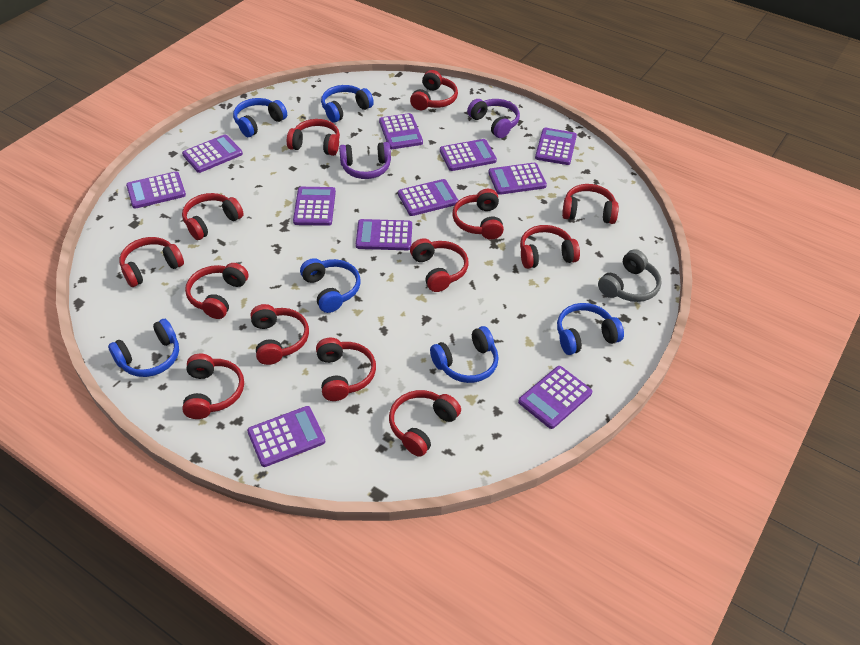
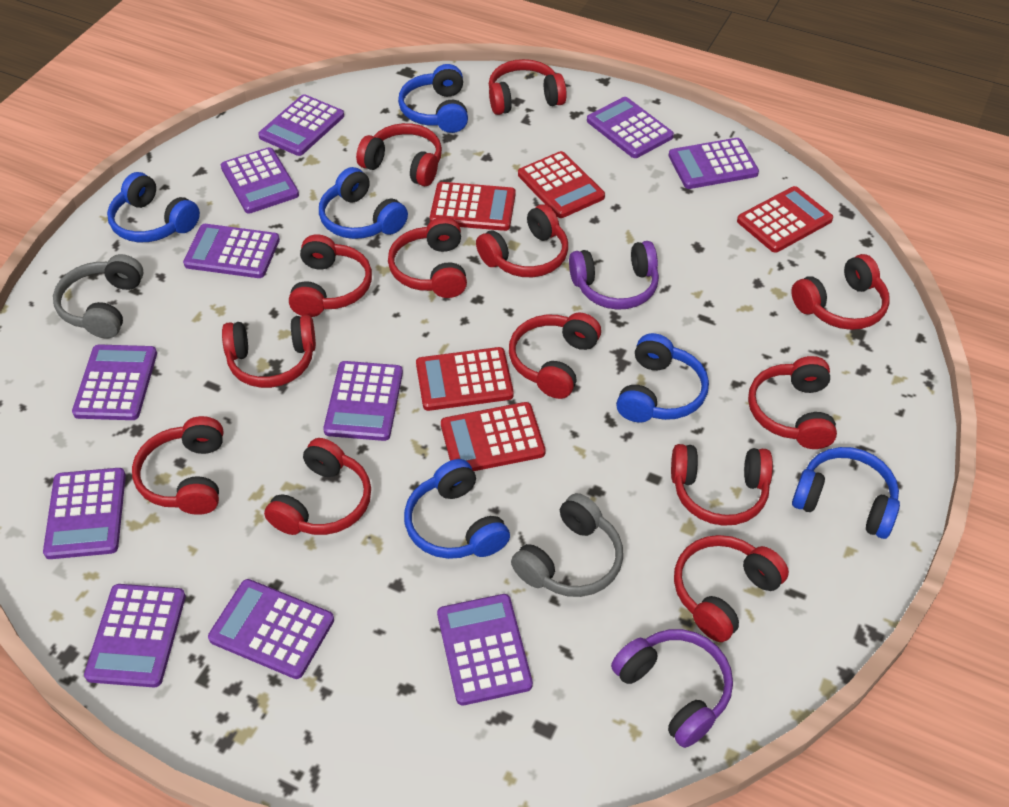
grey headphones: 1 -> 2
red calculator: 0 -> 5

